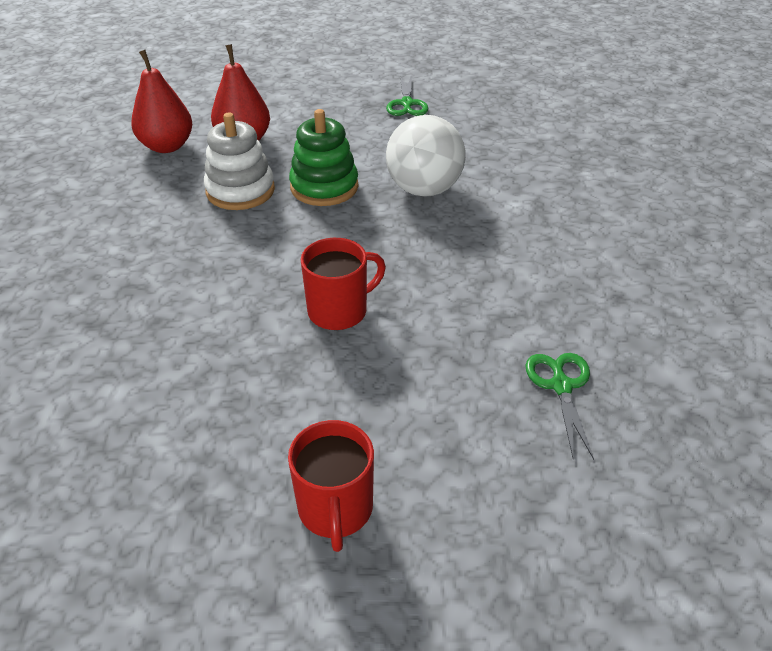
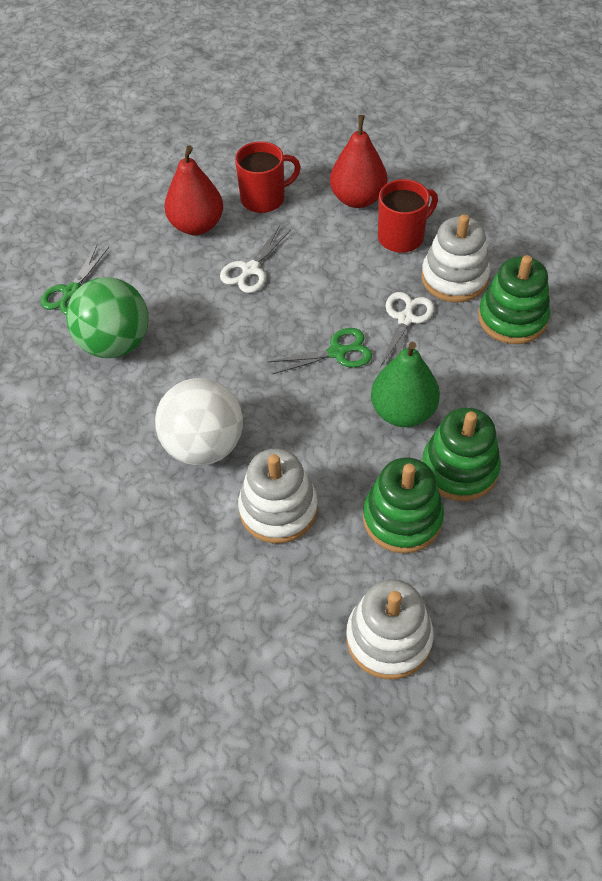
green ball: 0 -> 1
green pear: 0 -> 1
green stacking toy: 1 -> 3
white scissors: 0 -> 2
white stacking toy: 1 -> 3

